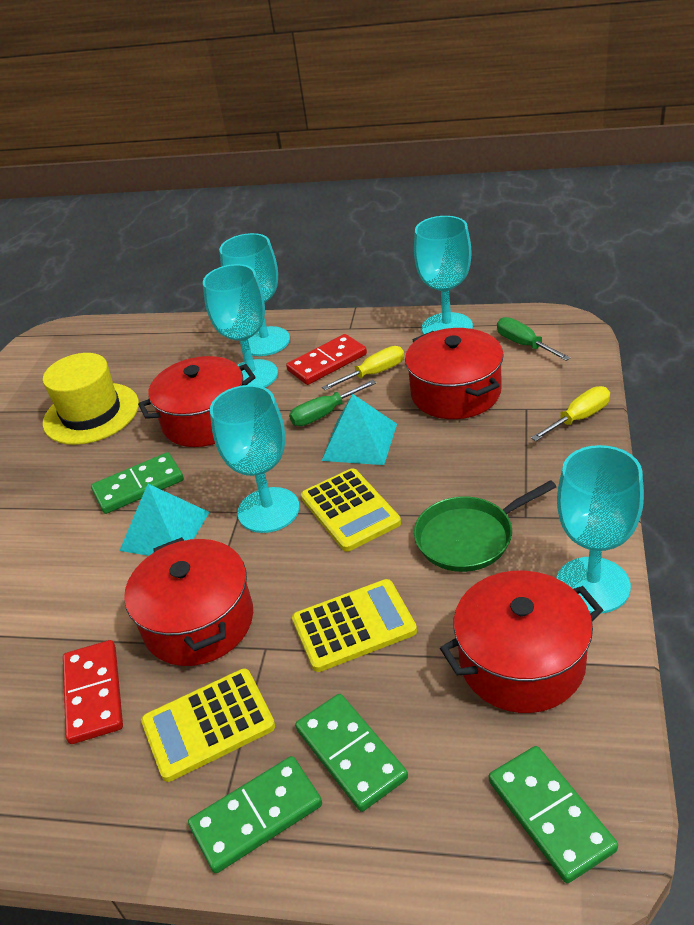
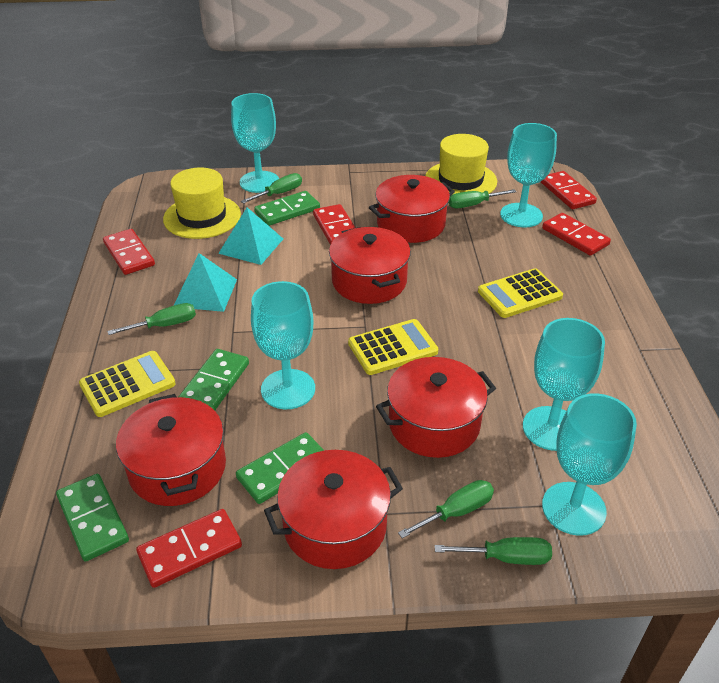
green pan: 1 -> 0
green screwdriver: 2 -> 5
red domino: 2 -> 5
red pot: 4 -> 5
yellow hat: 1 -> 2
yellow screwdriver: 2 -> 0

